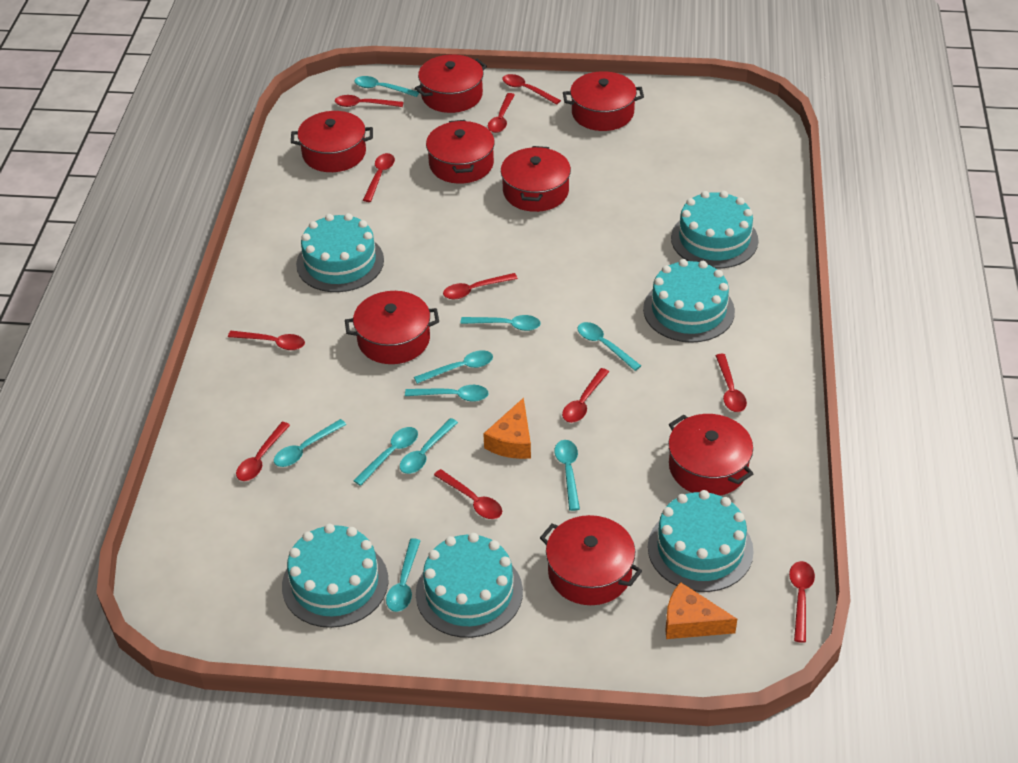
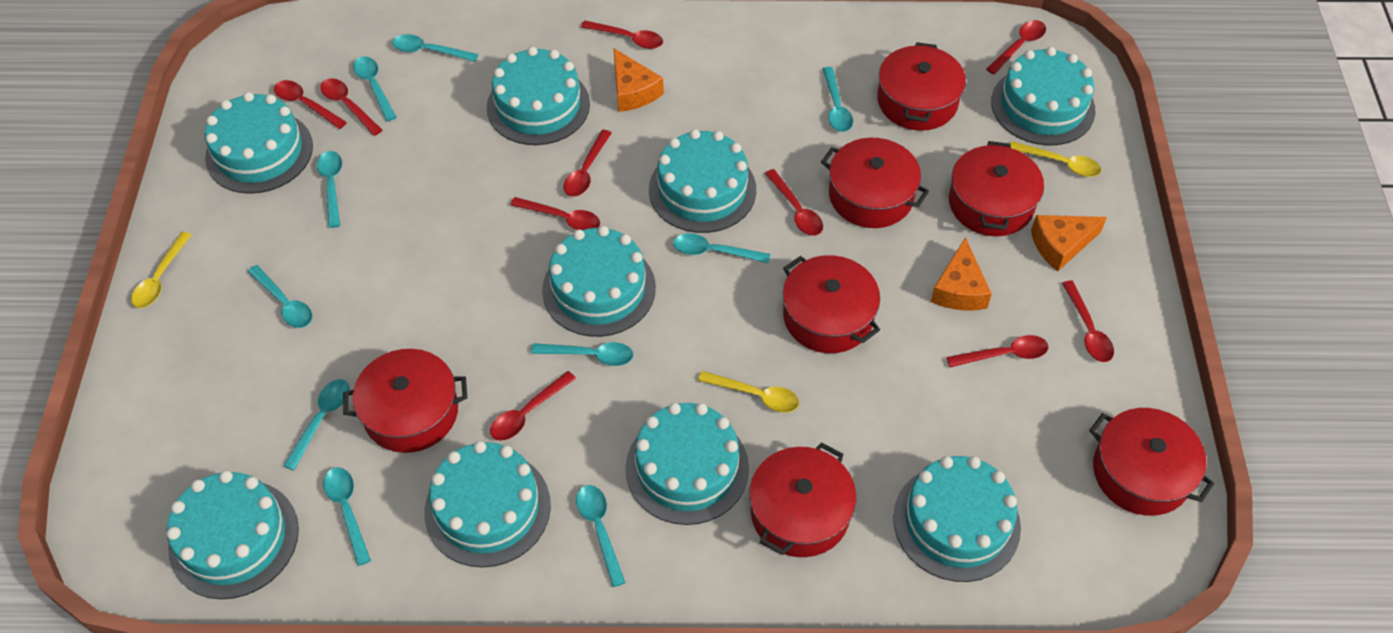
orange cheese: 2 -> 3
red pot: 8 -> 7
red spoon: 11 -> 10
turquoise cake: 6 -> 9
yellow spoon: 0 -> 3

